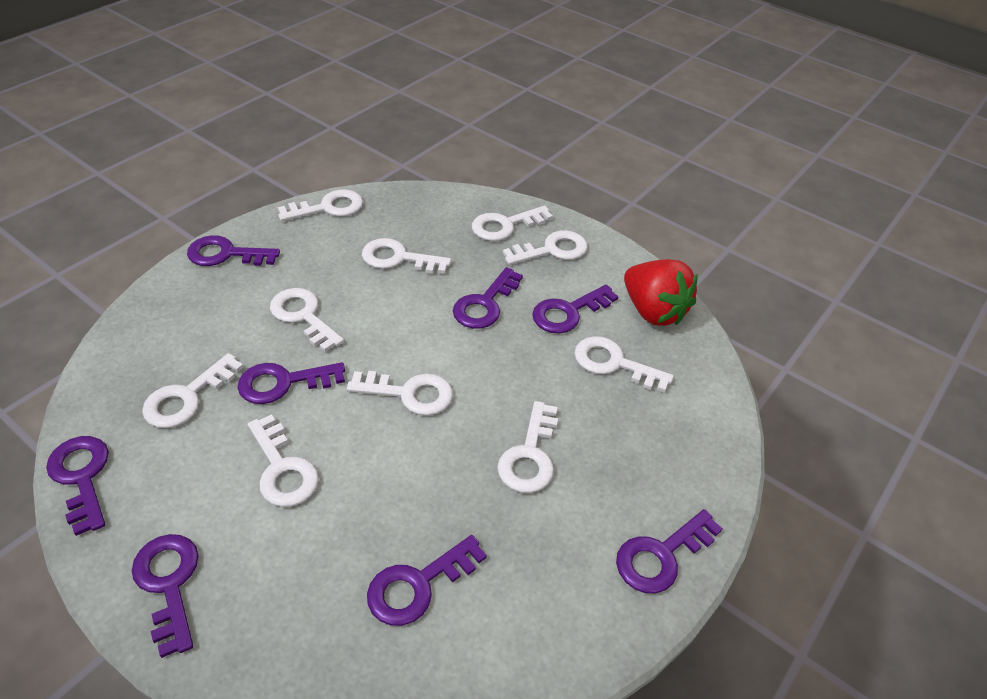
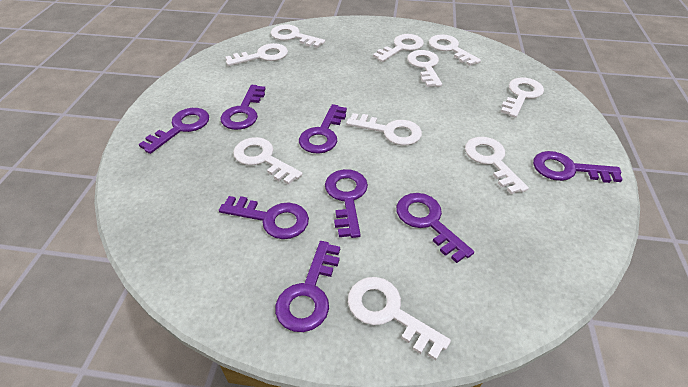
red strawberry: 1 -> 0

